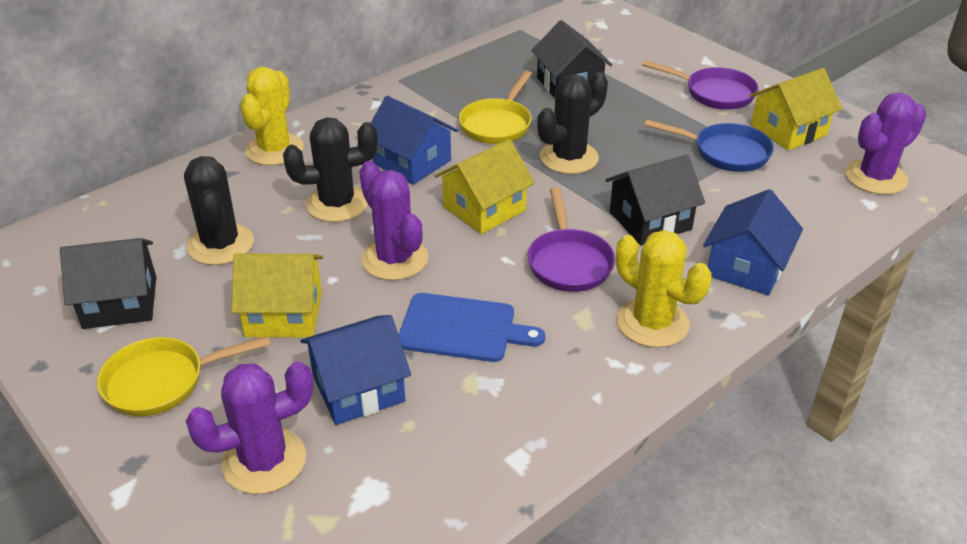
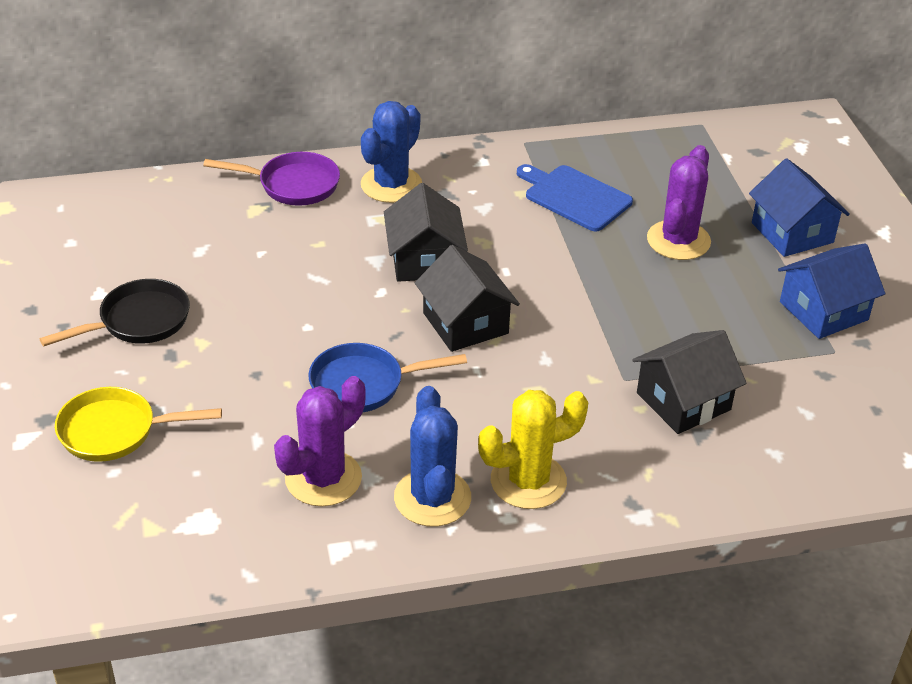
black cactus: 3 -> 0
black pan: 0 -> 1
blue cactus: 0 -> 2
blue house: 3 -> 2
purple cactus: 3 -> 2
purple pan: 2 -> 1
yellow cactus: 2 -> 1
yellow house: 3 -> 0
yellow pan: 2 -> 1

